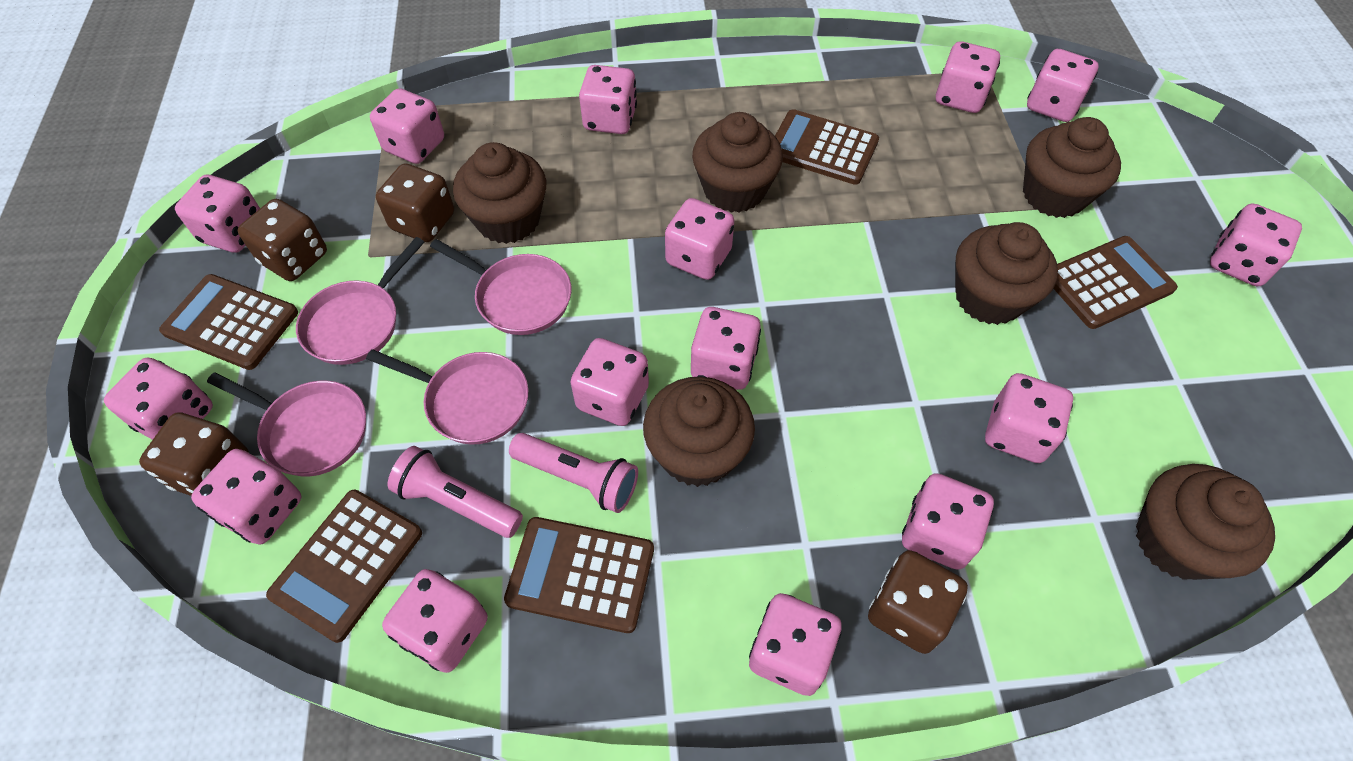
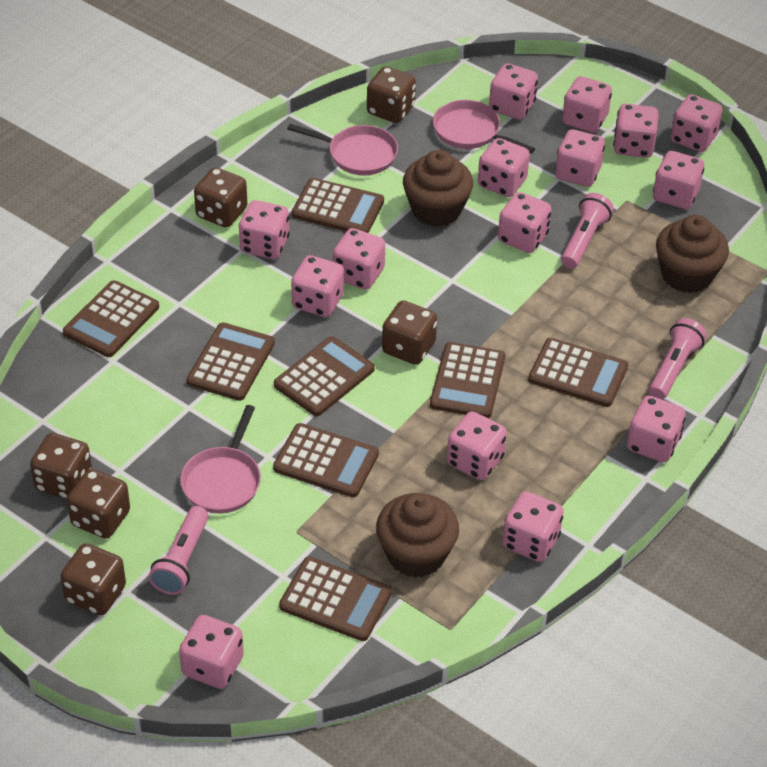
brown calculator: 5 -> 8
brown cupcake: 6 -> 3
brown dice: 4 -> 6
pink flashlight: 2 -> 3
pink pan: 4 -> 3

